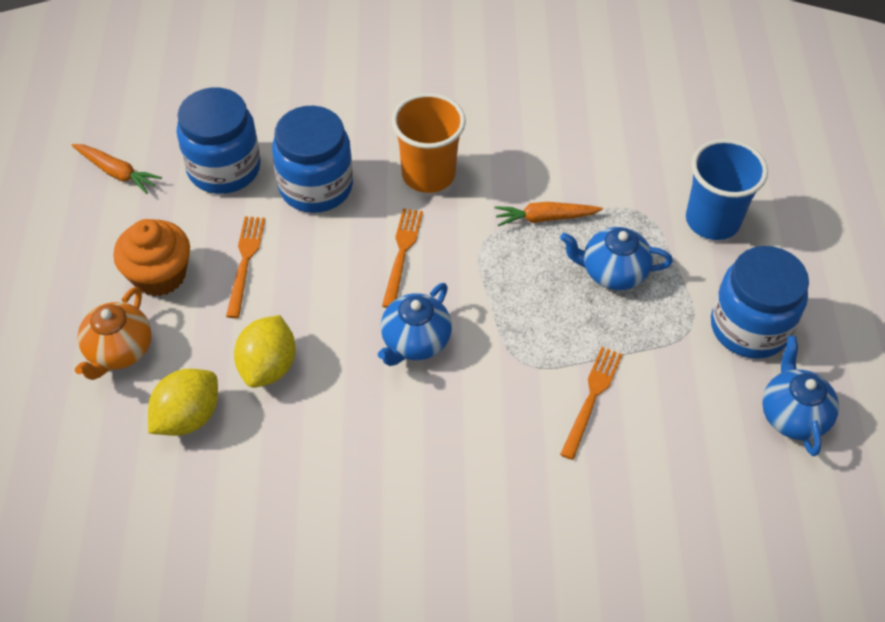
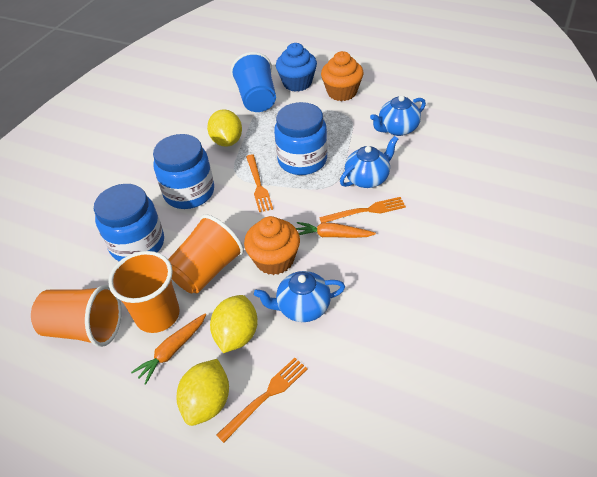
blue cupcake: 0 -> 1
orange cup: 1 -> 3
orange cupcake: 1 -> 2
orange teapot: 1 -> 0
yellow lemon: 2 -> 3

